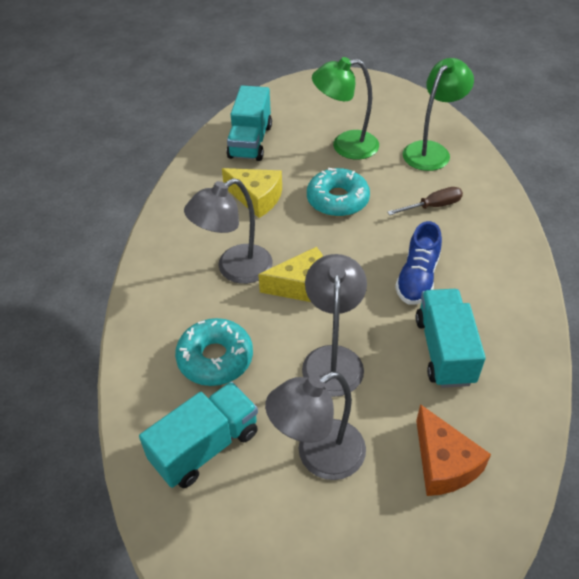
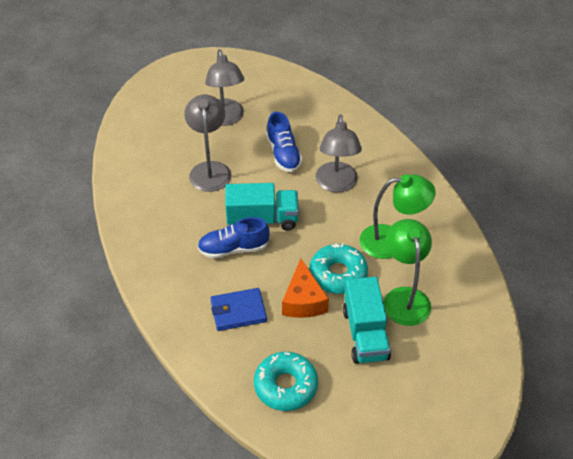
blue shoe: 1 -> 2
blue wallet: 0 -> 1
brown screwdriver: 1 -> 0
turquoise truck: 3 -> 2
yellow cheese: 2 -> 0

